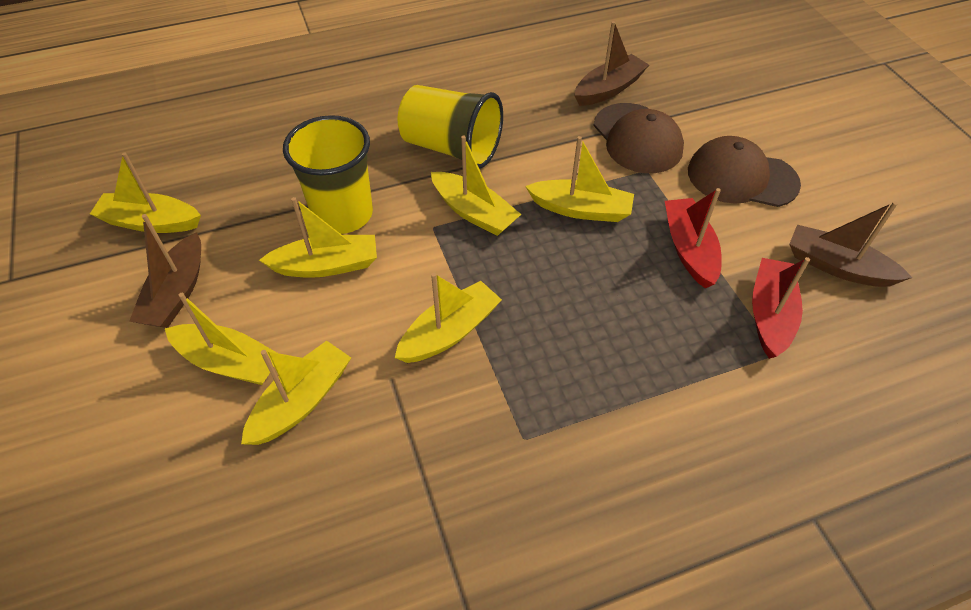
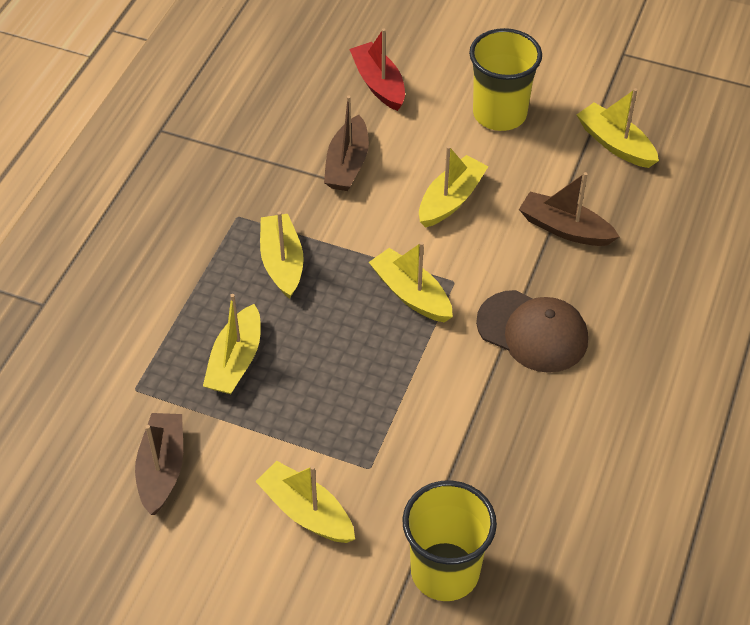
brown cap: 2 -> 1
red boat: 2 -> 1
yellow boat: 7 -> 6

